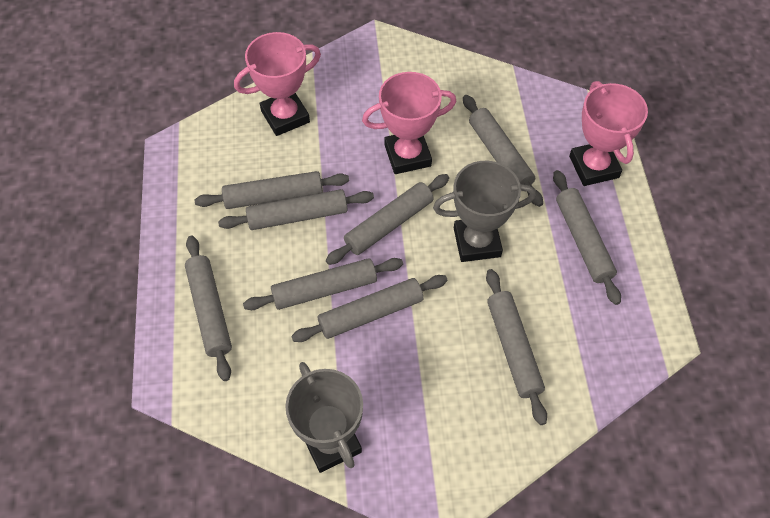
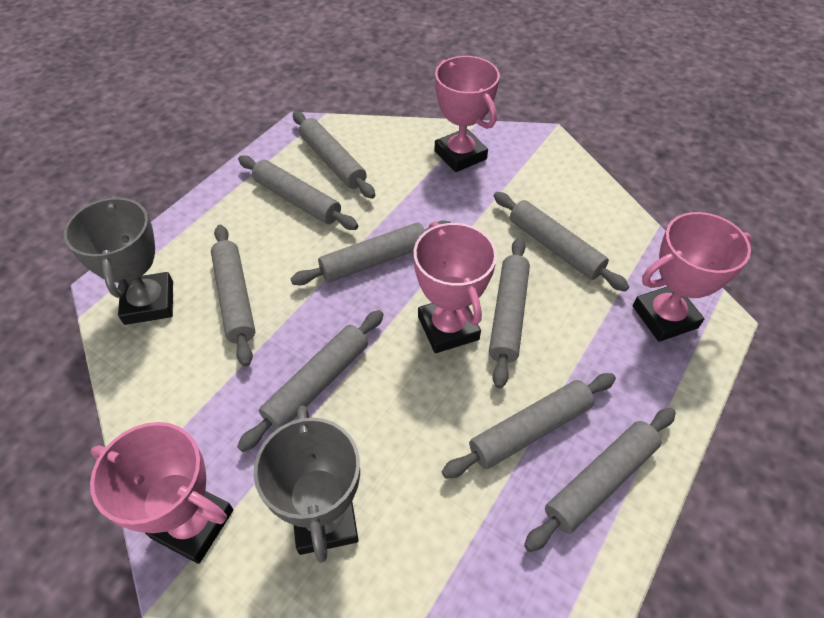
pink trophy: 3 -> 4

